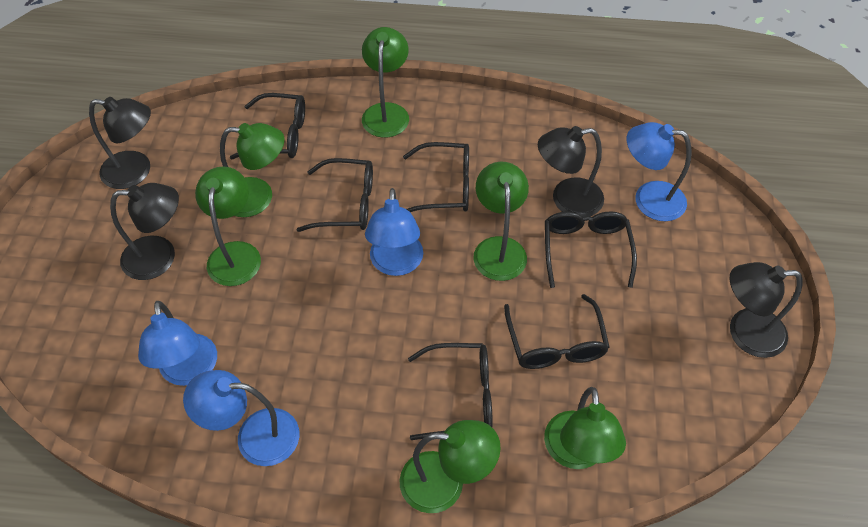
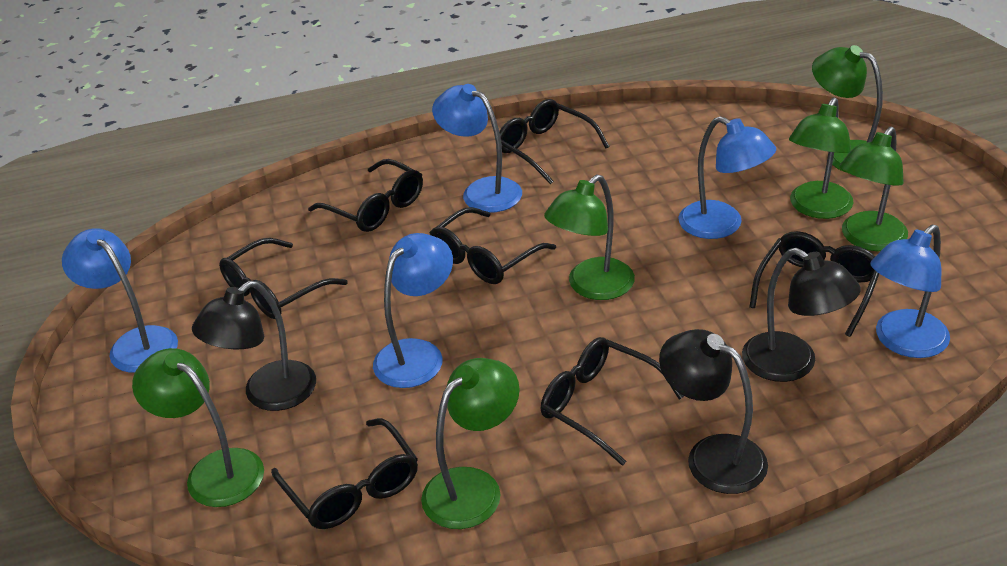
black glasses: 6 -> 7
black lamp: 4 -> 3
blue lamp: 4 -> 5

